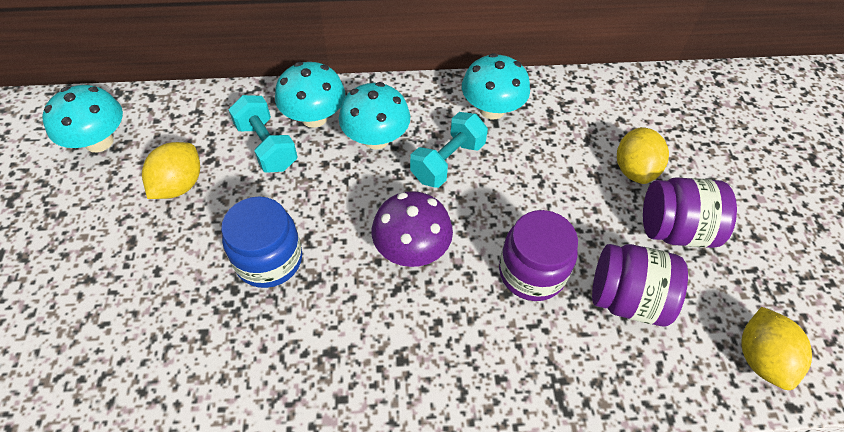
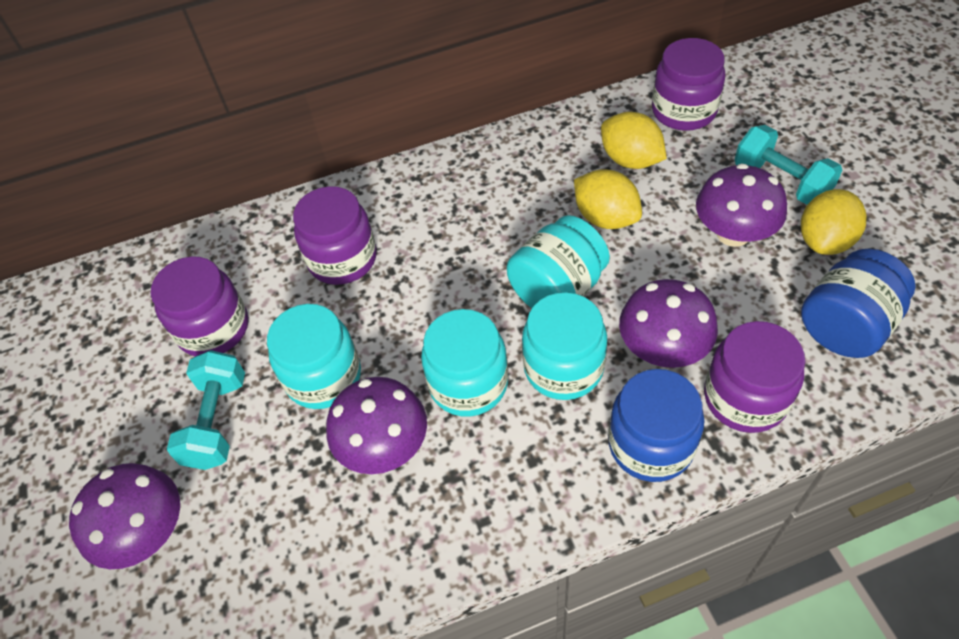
blue jar: 1 -> 2
purple jar: 3 -> 4
purple mushroom: 1 -> 4
turquoise jar: 0 -> 4
turquoise mushroom: 4 -> 0

